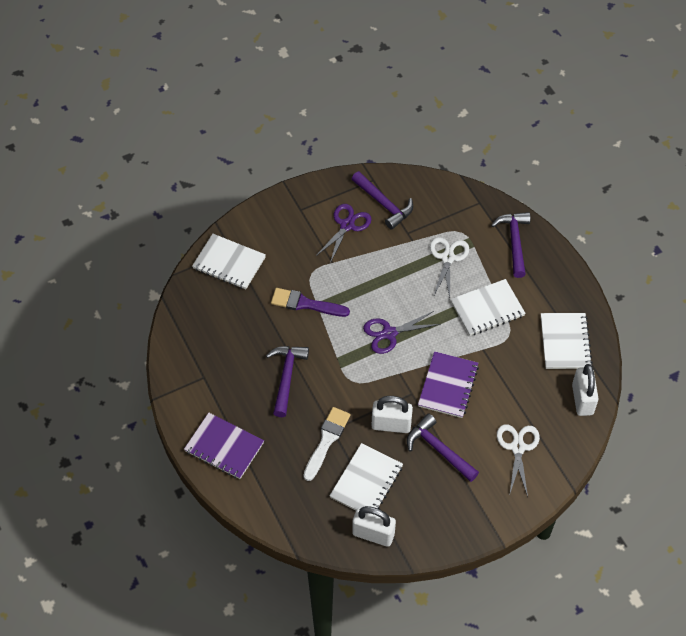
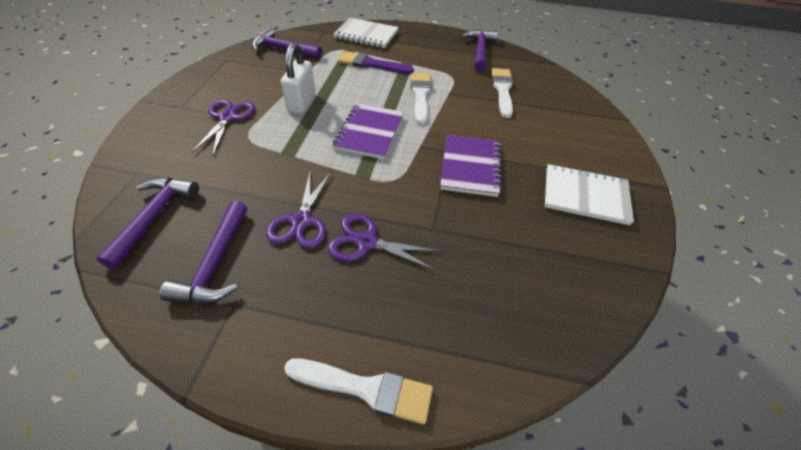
purple scissors: 2 -> 3
white brush: 1 -> 3
white notebook: 4 -> 2
white padlock: 3 -> 1
white scissors: 2 -> 0

